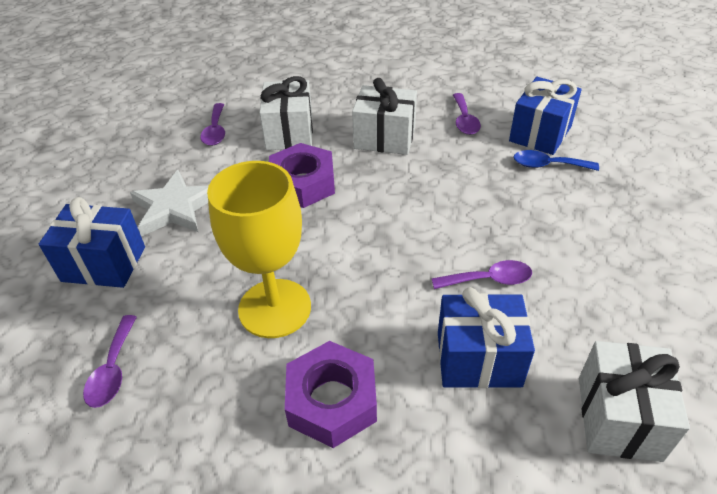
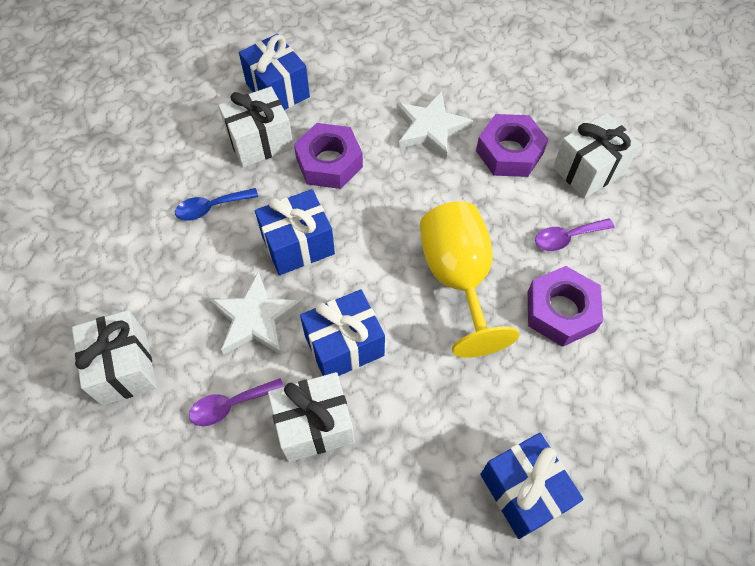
blue gift: 3 -> 4
purple nut: 2 -> 3
purple spoon: 4 -> 2
white gift: 3 -> 4
white star: 1 -> 2

